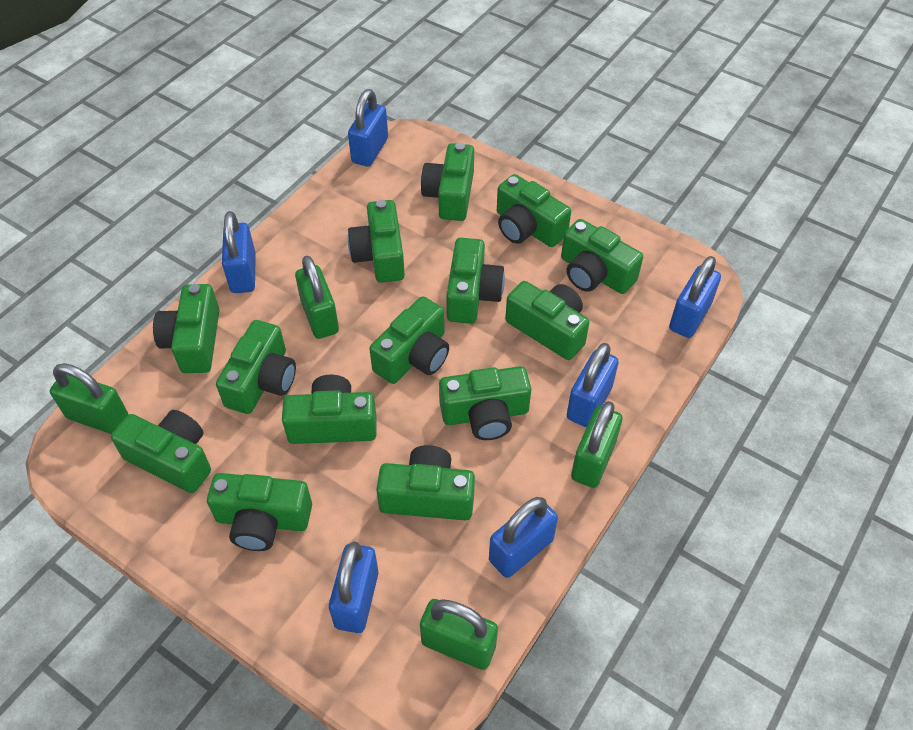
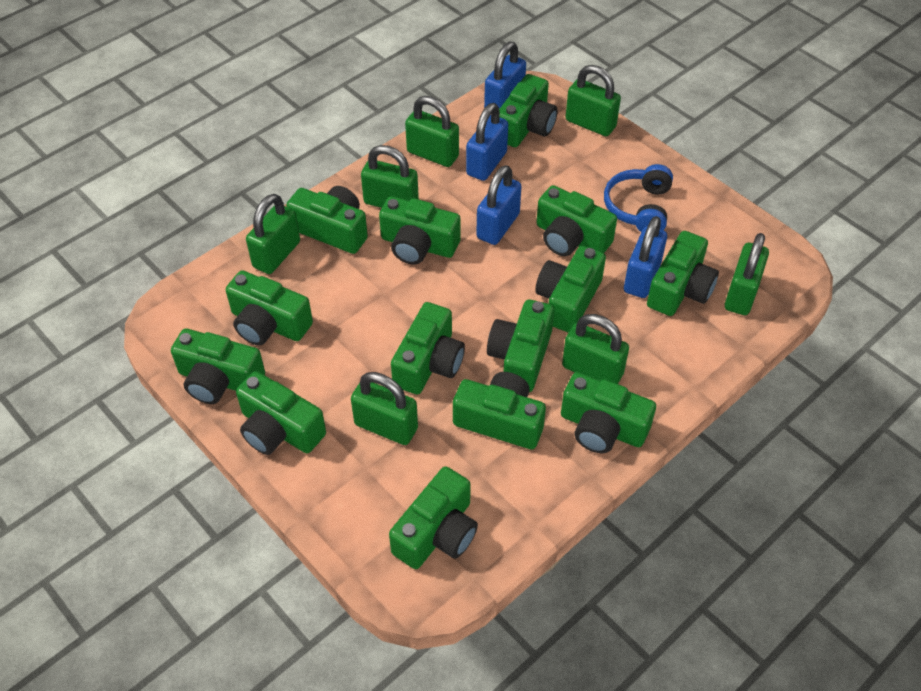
blue headphones: 0 -> 1
blue padlock: 6 -> 4
green padlock: 4 -> 7

